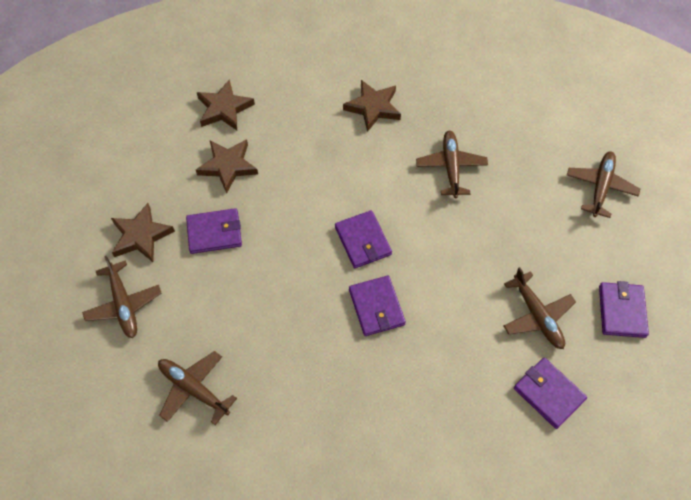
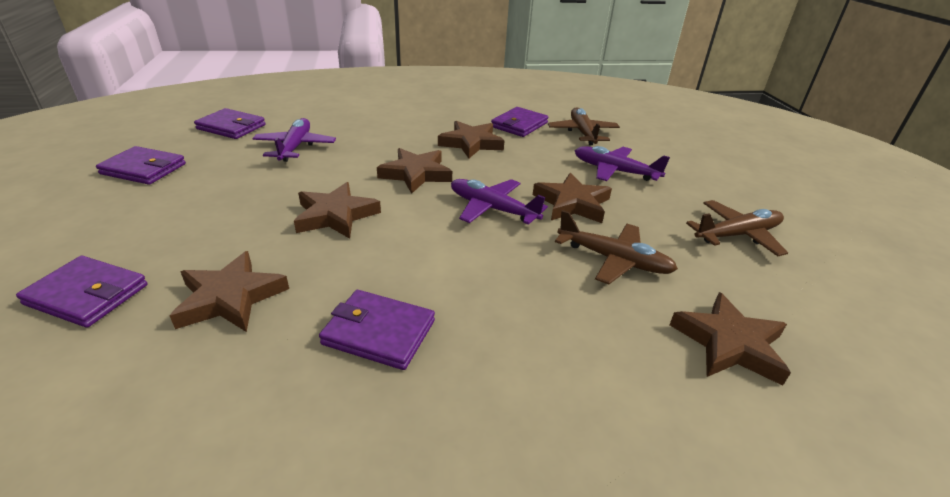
brown plane: 5 -> 3
brown star: 4 -> 6
purple plane: 0 -> 3

